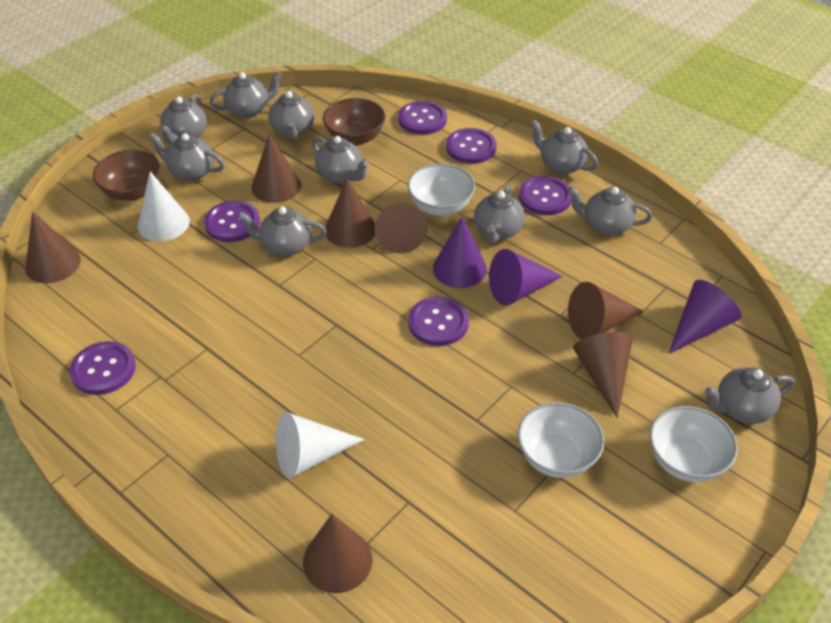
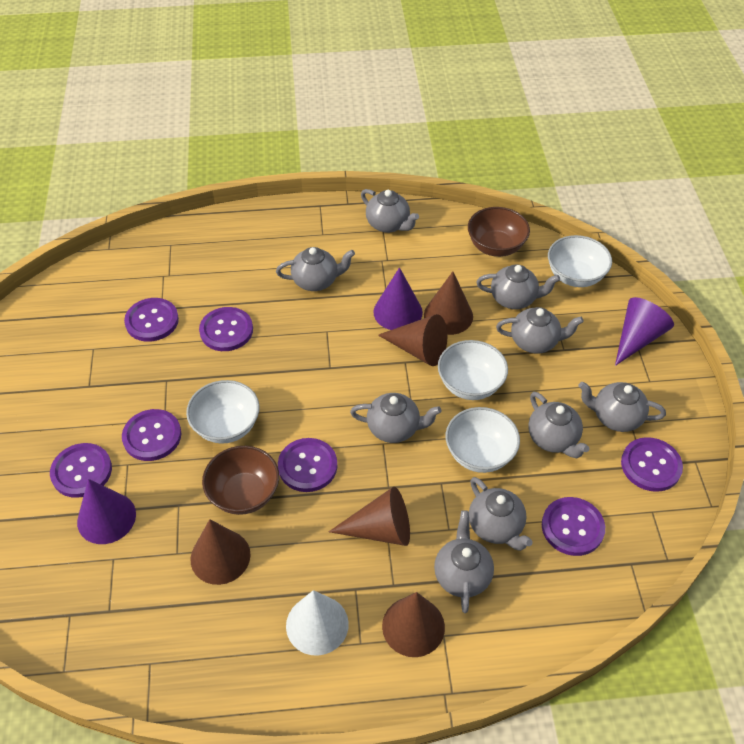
brown cone: 7 -> 5
grey teapot: 10 -> 9
purple button: 6 -> 7
white bowl: 3 -> 4
white cone: 2 -> 1

